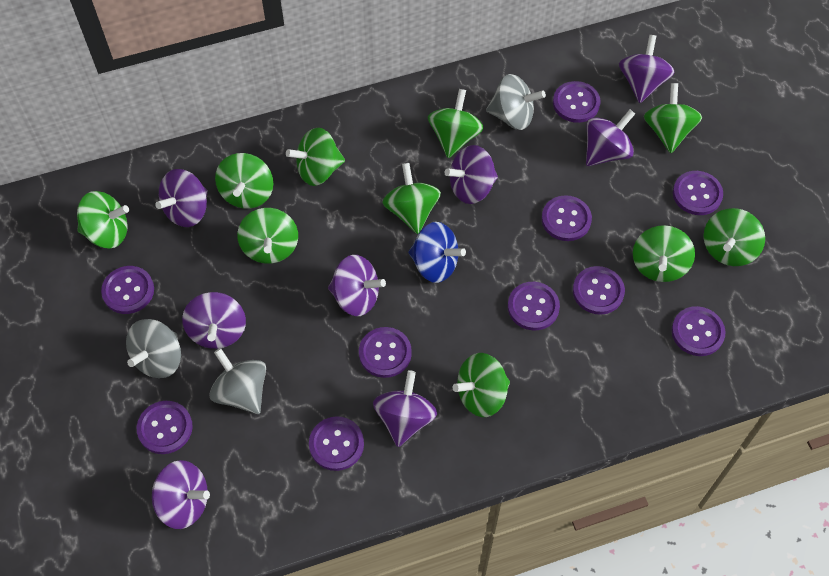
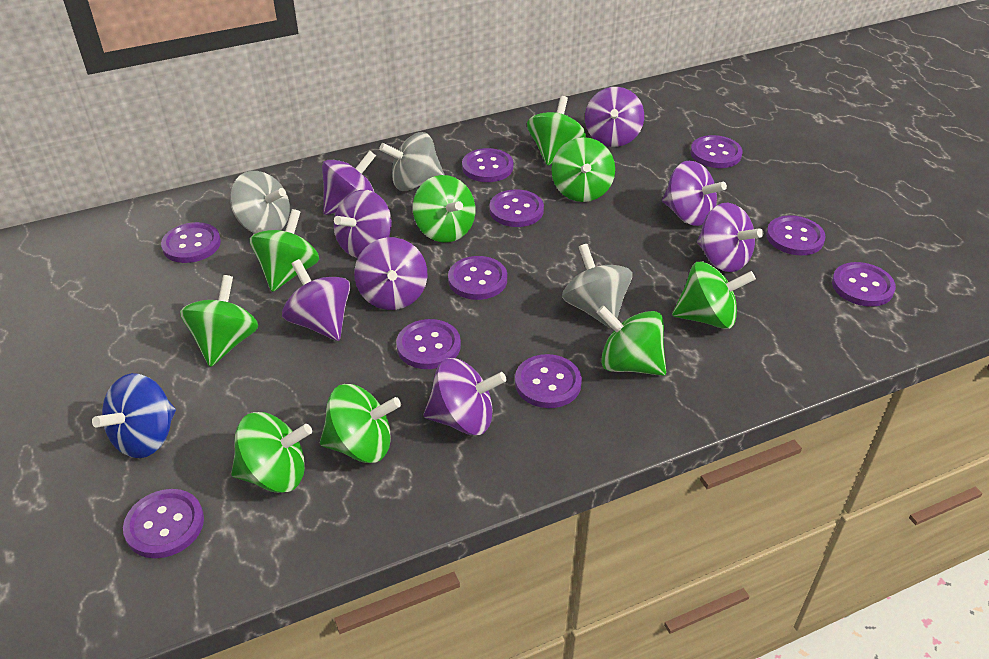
green spinning top: 10 -> 9

